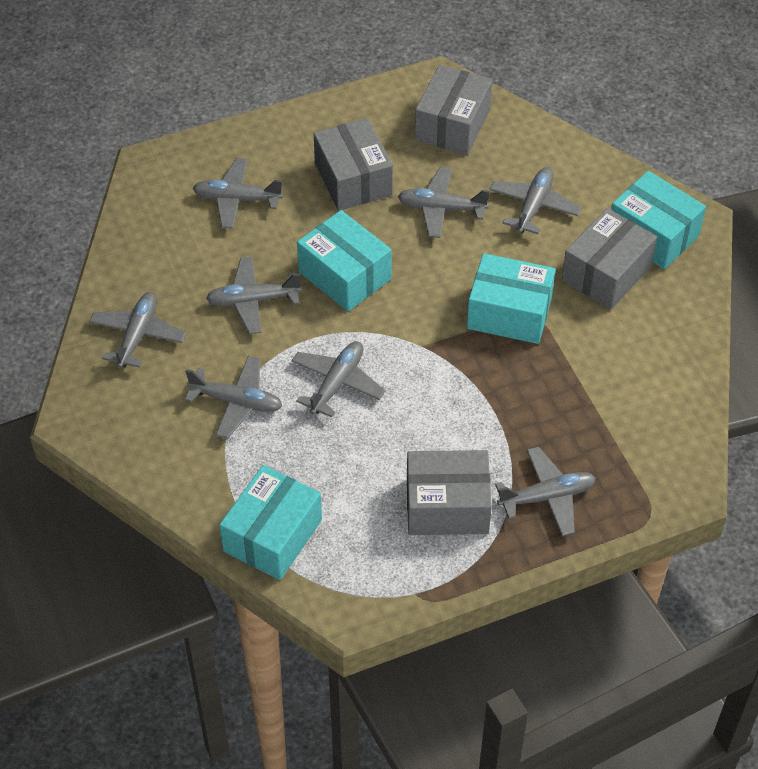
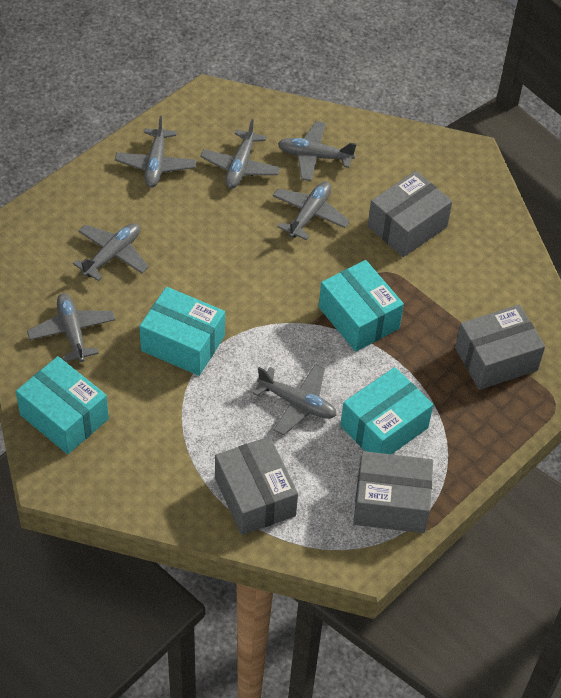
grey plane: 8 -> 7

